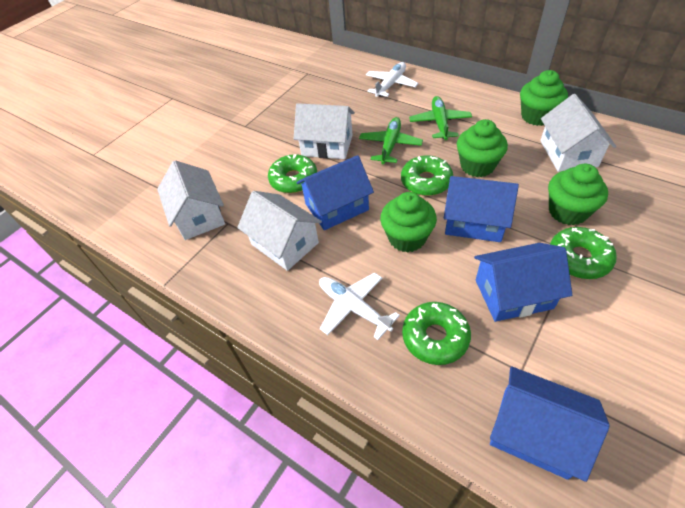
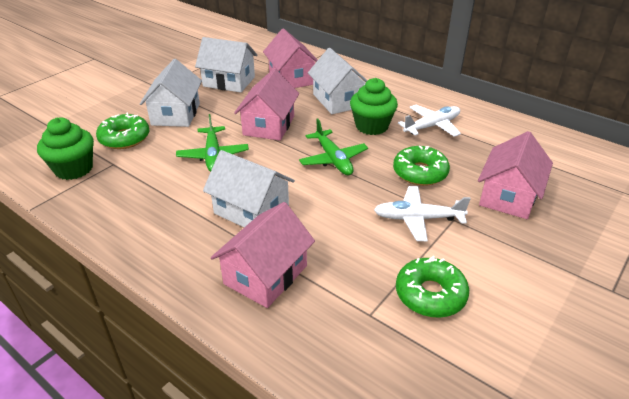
blue house: 4 -> 0
green cupcake: 4 -> 2
green donut: 4 -> 3
pink house: 0 -> 4

